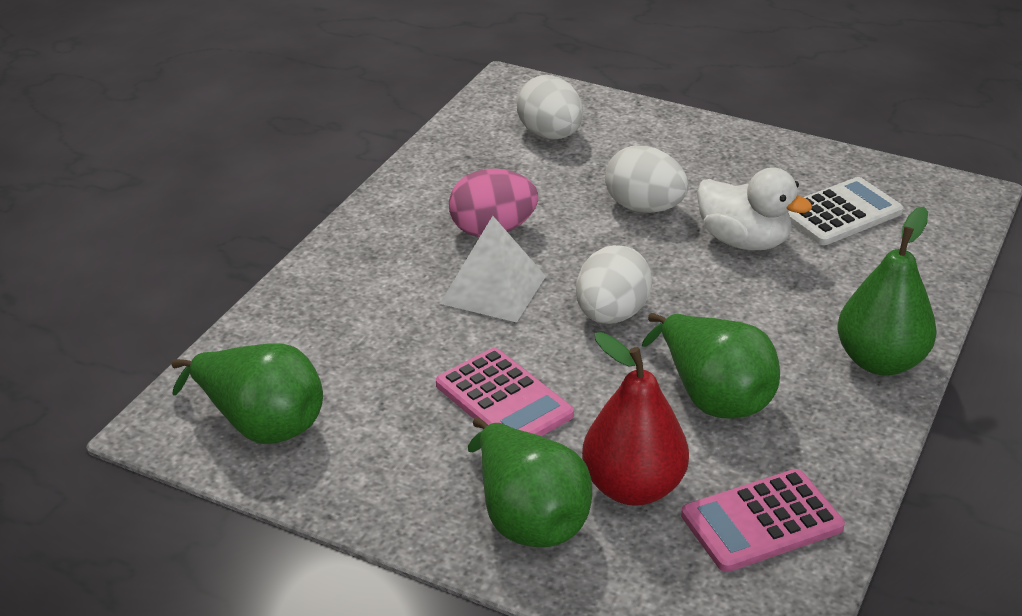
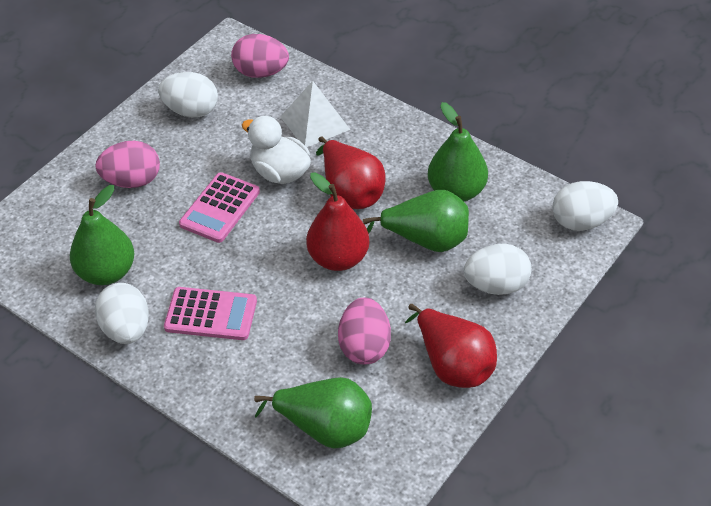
pink egg: 1 -> 3
red pear: 1 -> 3
white calculator: 1 -> 0
white egg: 3 -> 4

